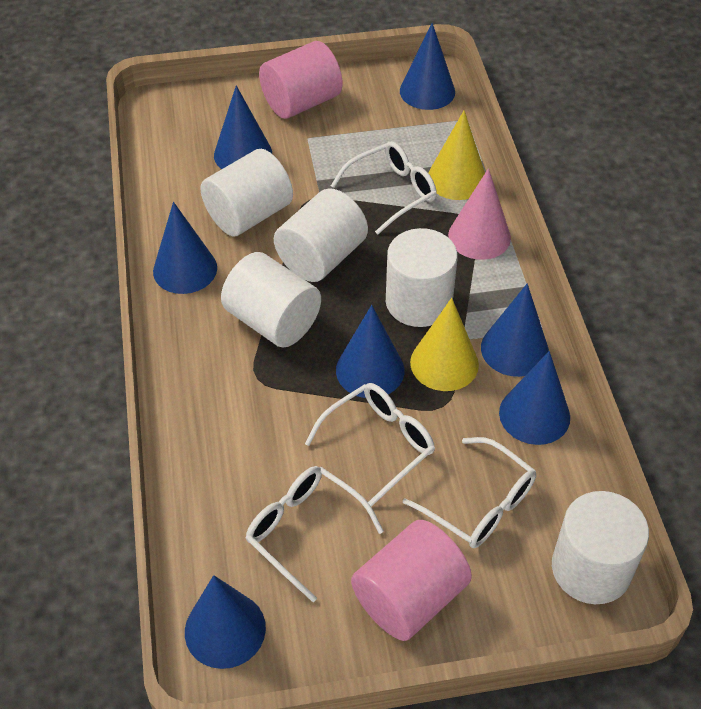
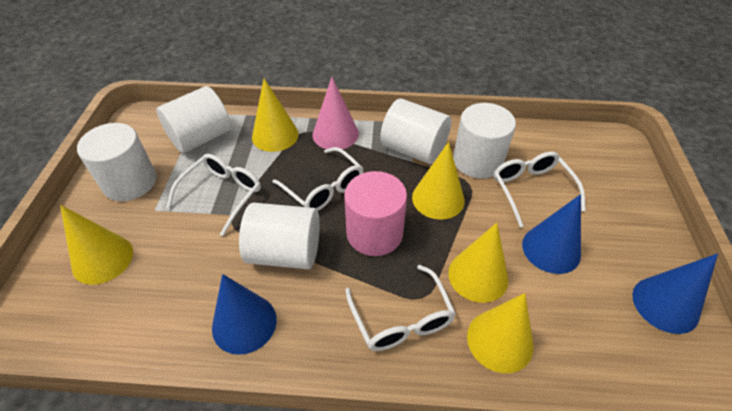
blue cone: 7 -> 3
pink cylinder: 2 -> 1
yellow cone: 2 -> 5

